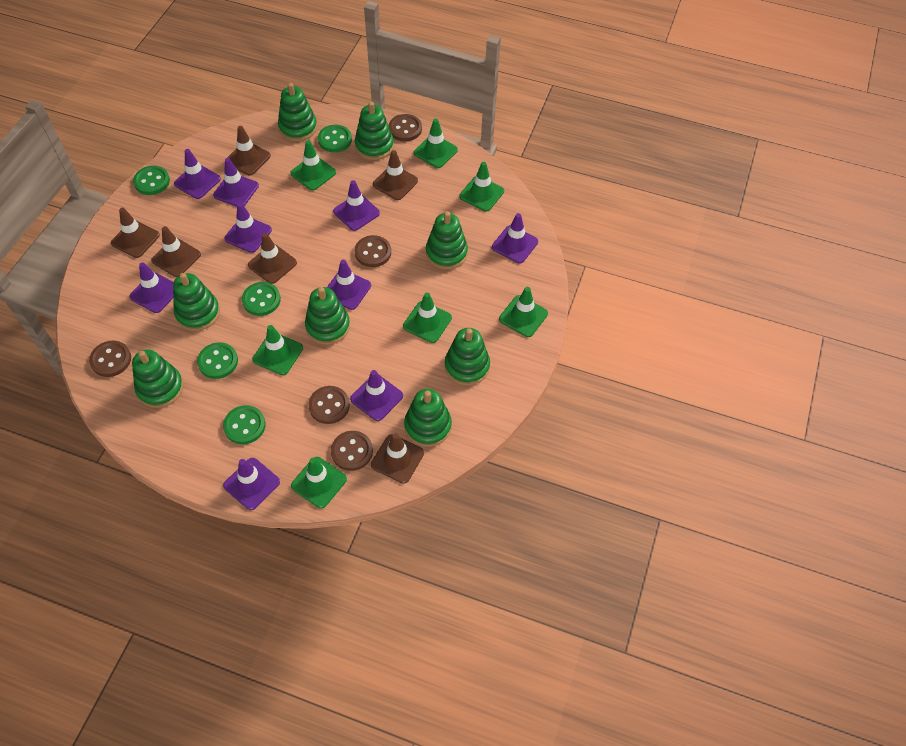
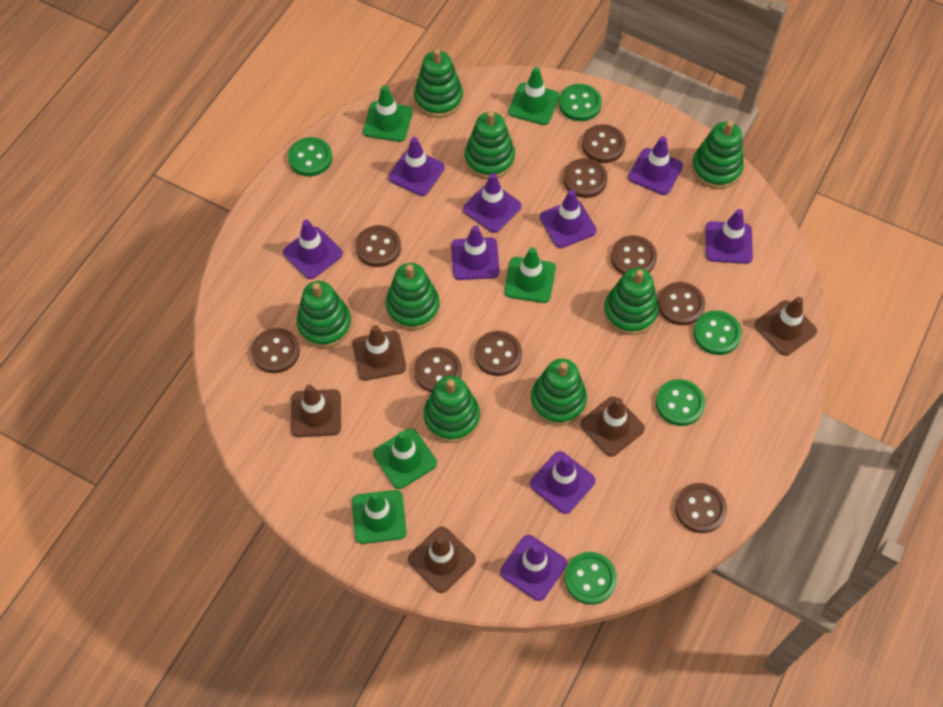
brown button: 5 -> 9
brown traffic cone: 6 -> 5
green traffic cone: 7 -> 5

